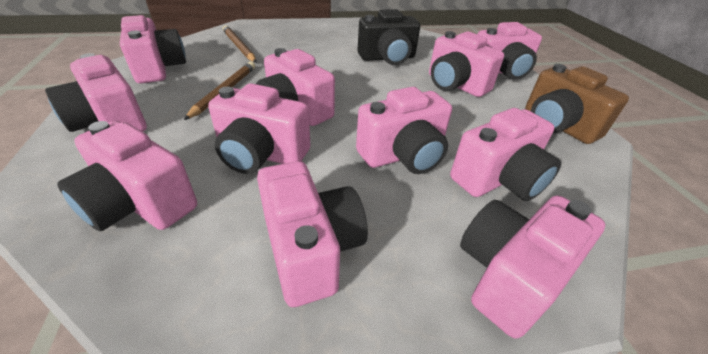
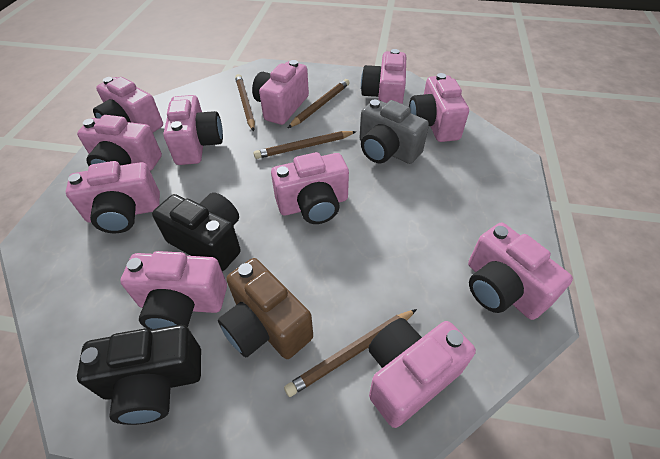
black camera: 1 -> 2
brown pencil: 2 -> 4
grey camera: 0 -> 1

